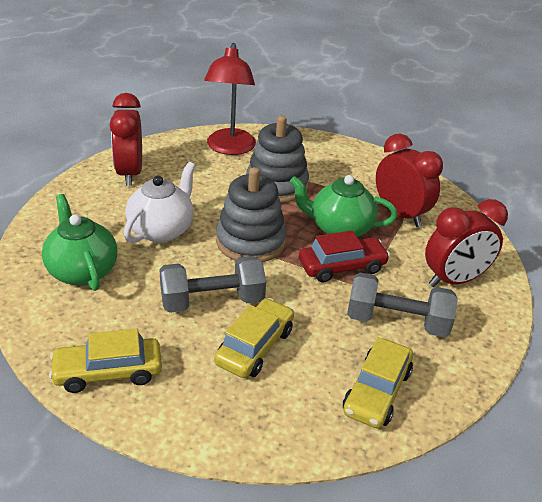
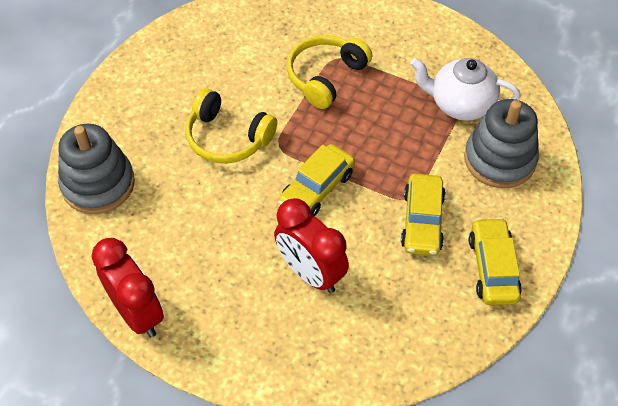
green teapot: 2 -> 0
grey dumbbell: 2 -> 0
red car: 1 -> 0
red clock: 3 -> 2
red lamp: 1 -> 0
yellow headphones: 0 -> 2

